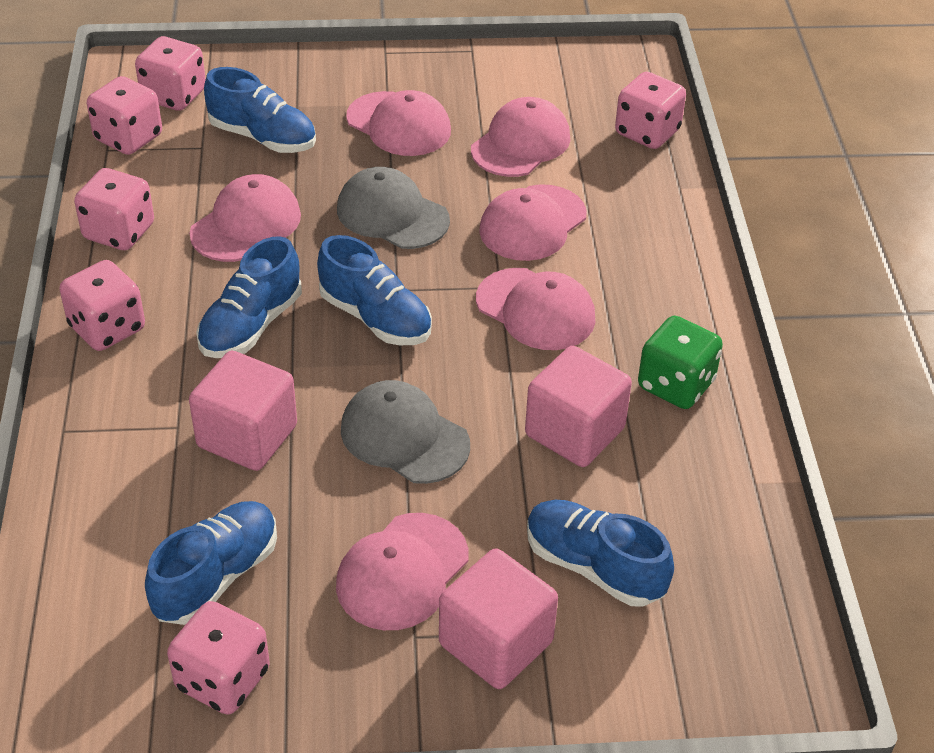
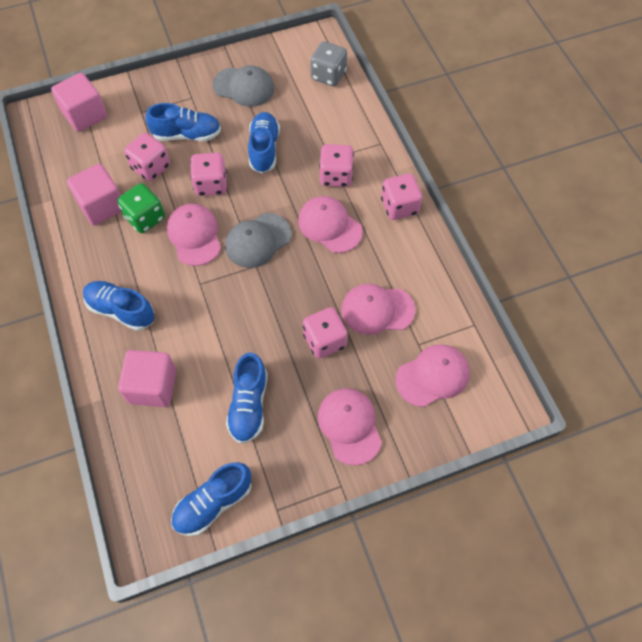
grey dice: 0 -> 1
pink cap: 6 -> 5
pink dice: 6 -> 5

